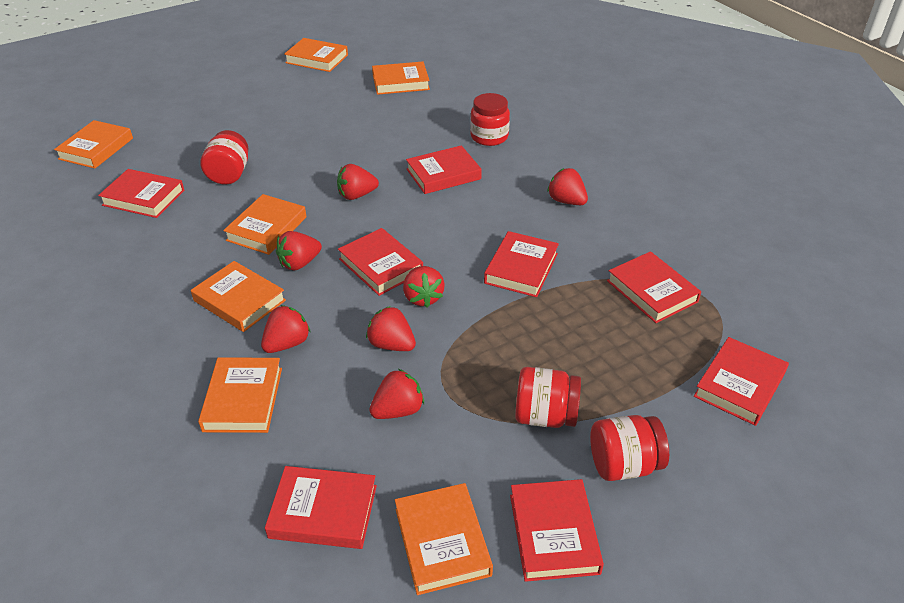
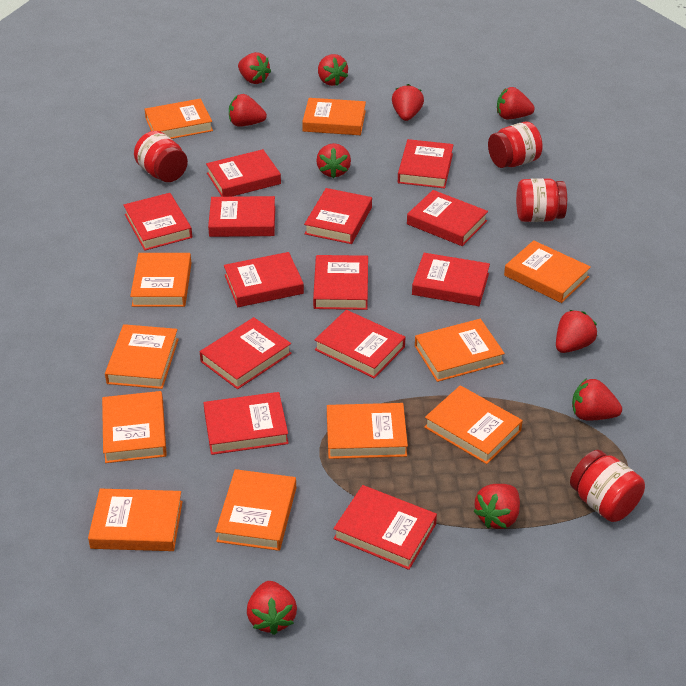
orange book: 7 -> 11
red book: 8 -> 13
red strawberry: 7 -> 10

